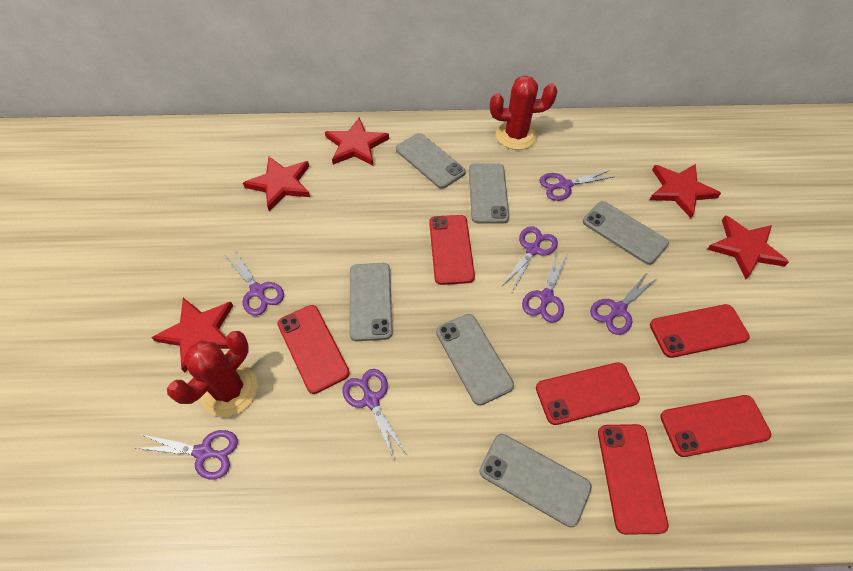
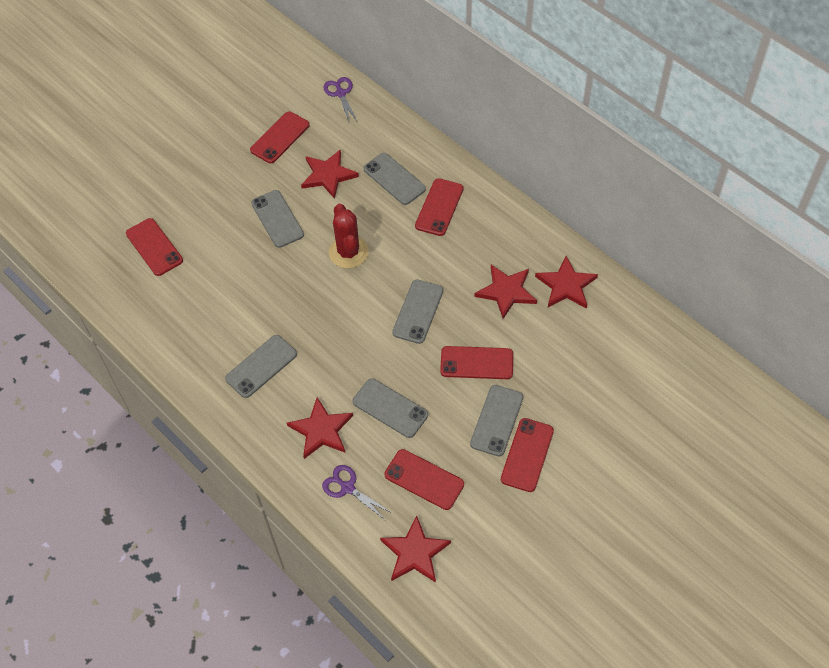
purple scissors: 7 -> 2
red cactus: 2 -> 1

